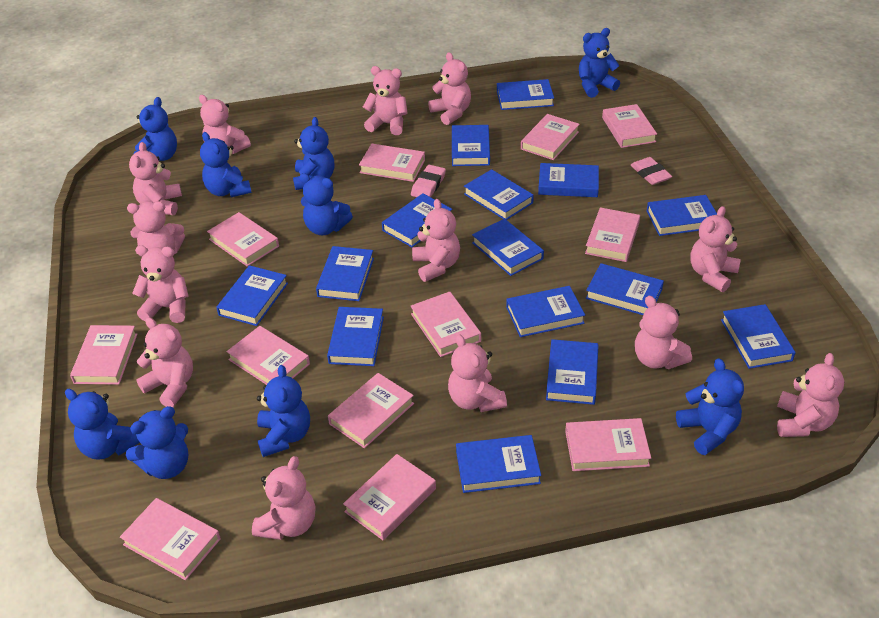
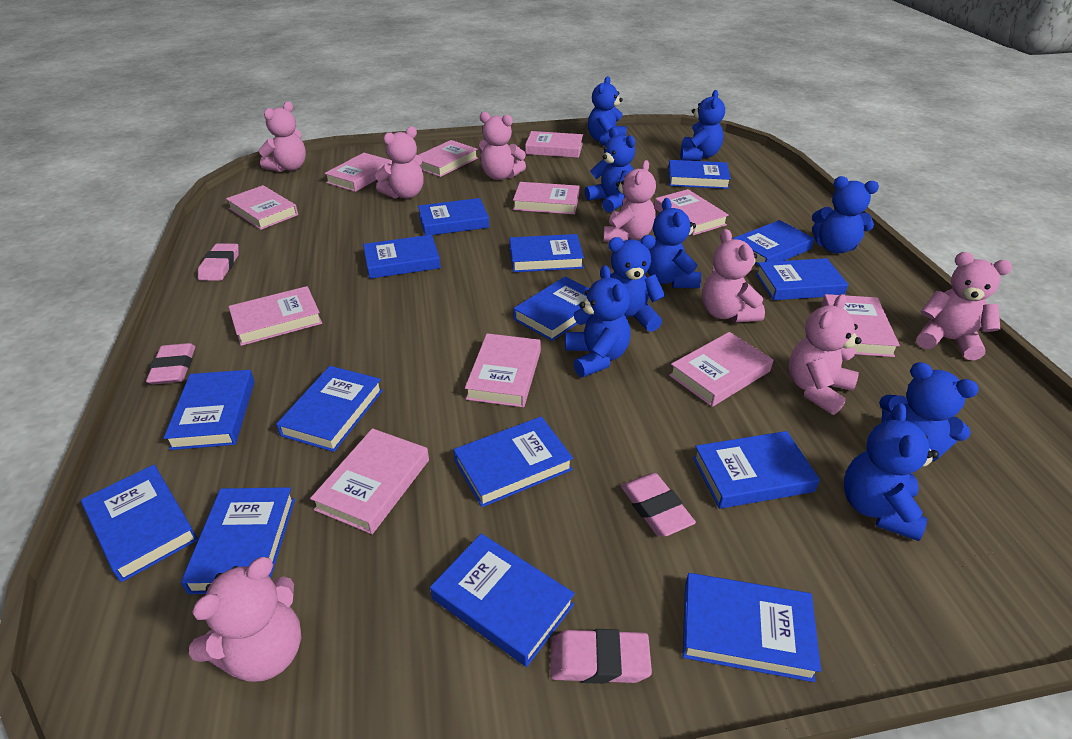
pink book: 12 -> 11
pink eraser: 2 -> 4
pink teddy bear: 13 -> 8

